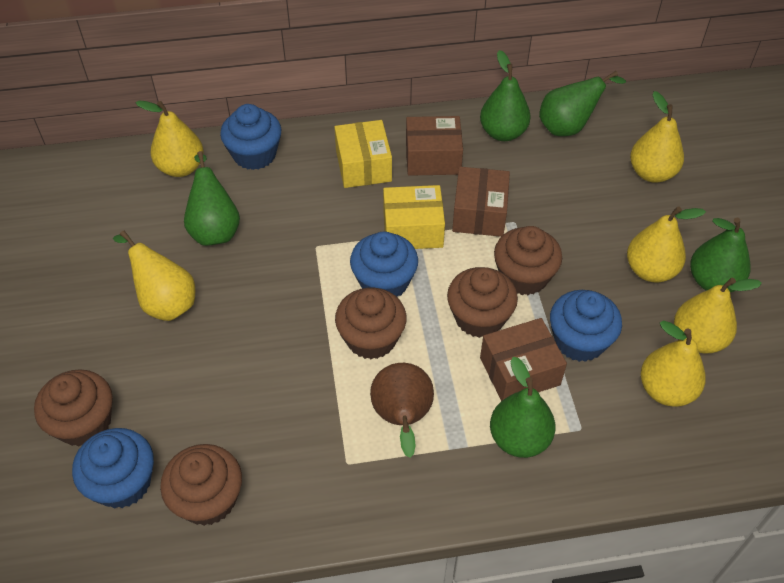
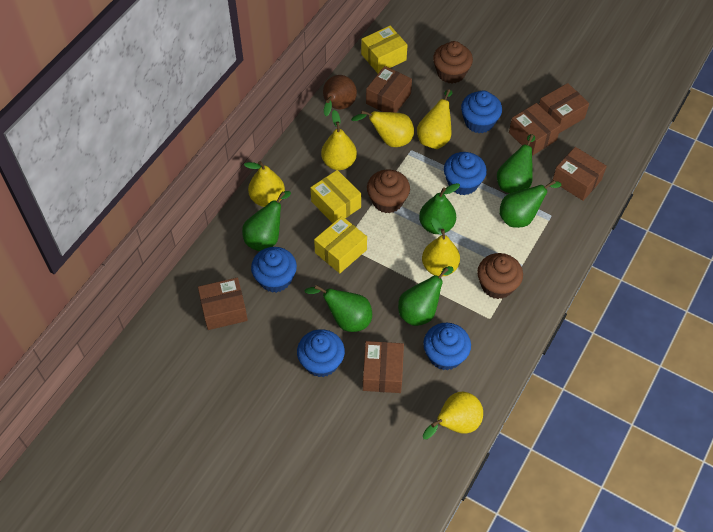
blue cupcake: 4 -> 5
brown box: 3 -> 6
brown cupcake: 5 -> 3
green pear: 5 -> 6
yellow box: 2 -> 3

